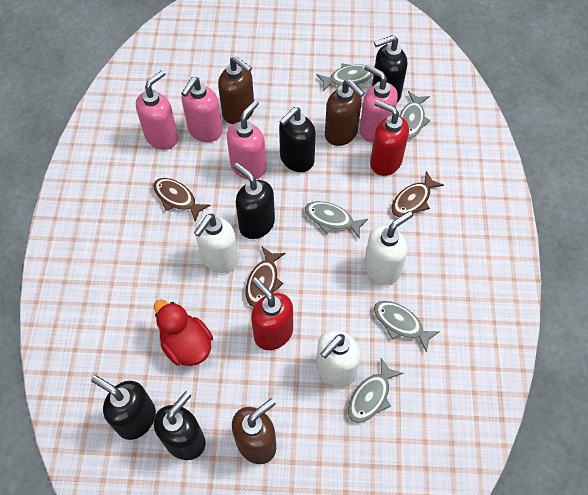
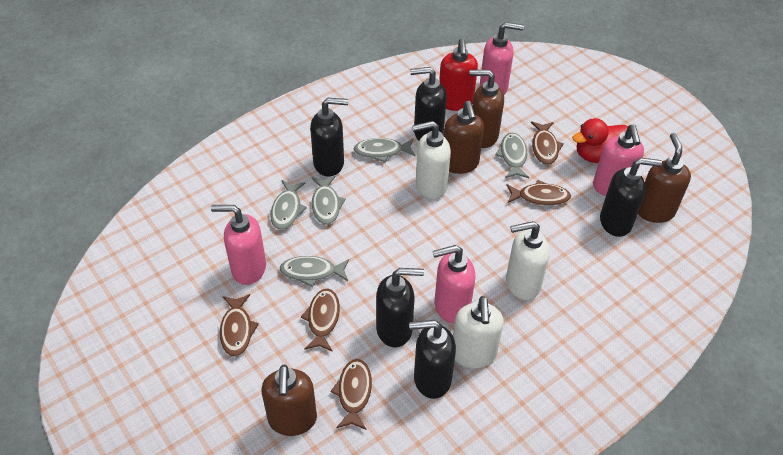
brown fish: 3 -> 5
brown soap dispenser: 3 -> 4
red soap dispenser: 2 -> 1

